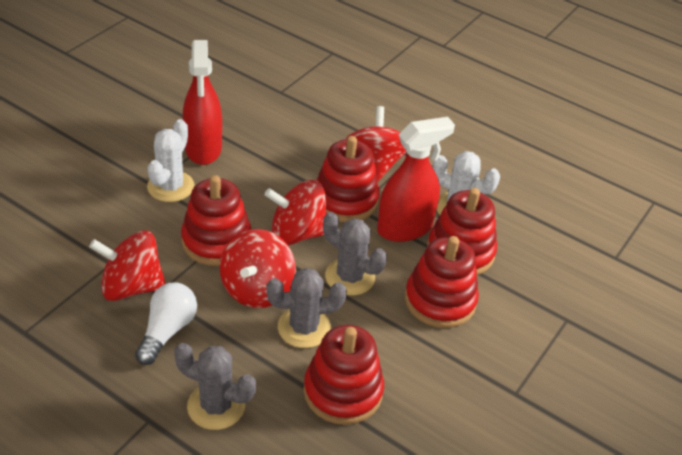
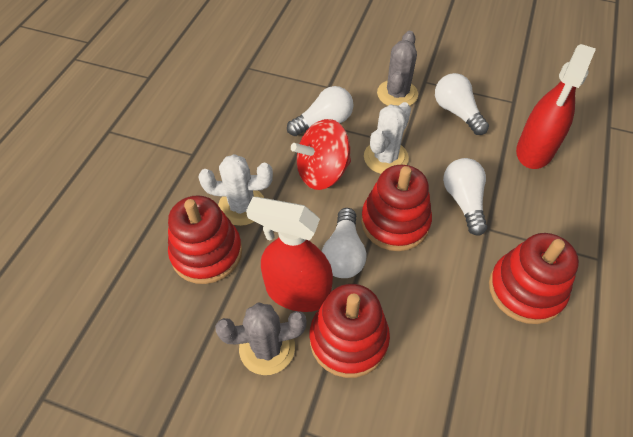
grey cactus: 3 -> 2
red spinning top: 4 -> 1
red stacking toy: 5 -> 4
white light bulb: 1 -> 4

